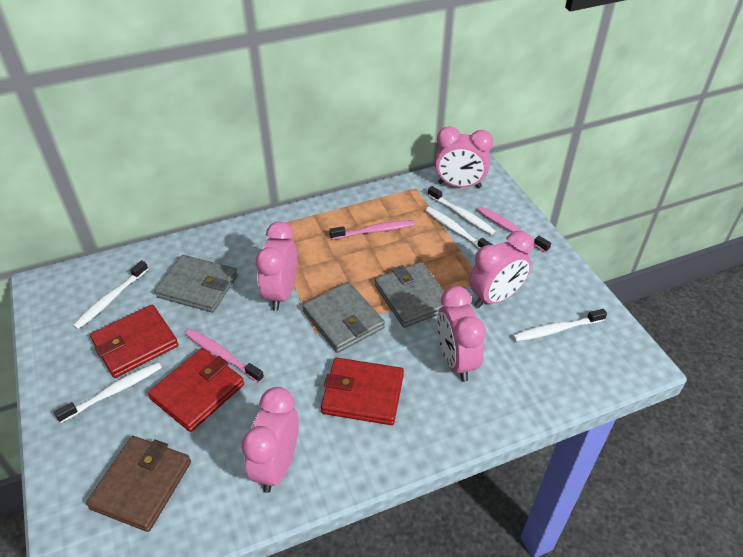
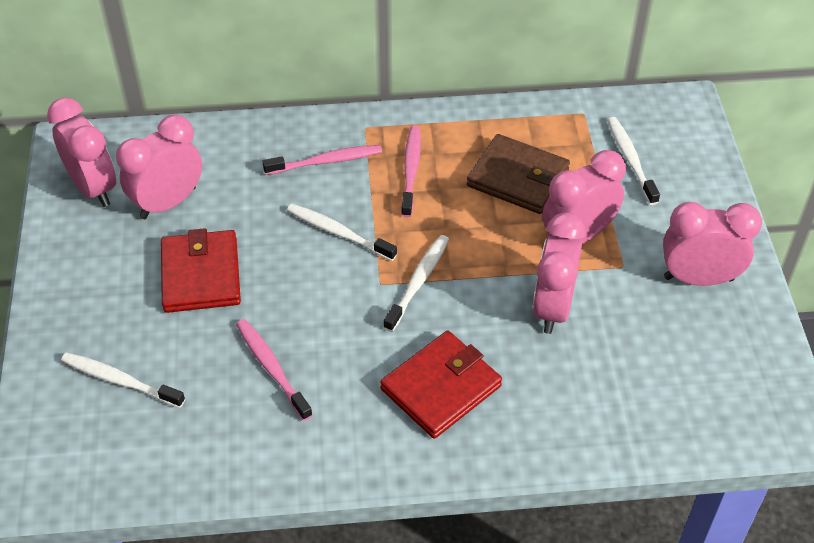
grey wallet: 3 -> 0
red wallet: 3 -> 2
white toothbrush: 5 -> 4

